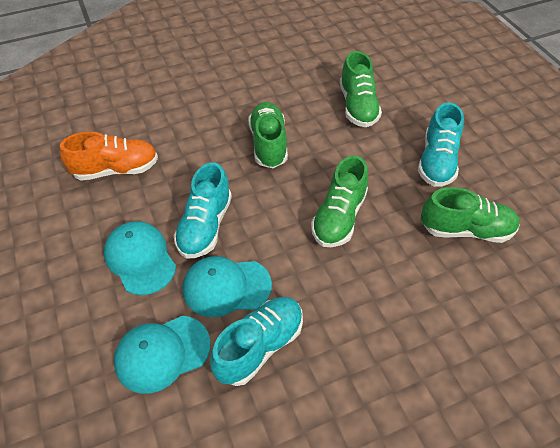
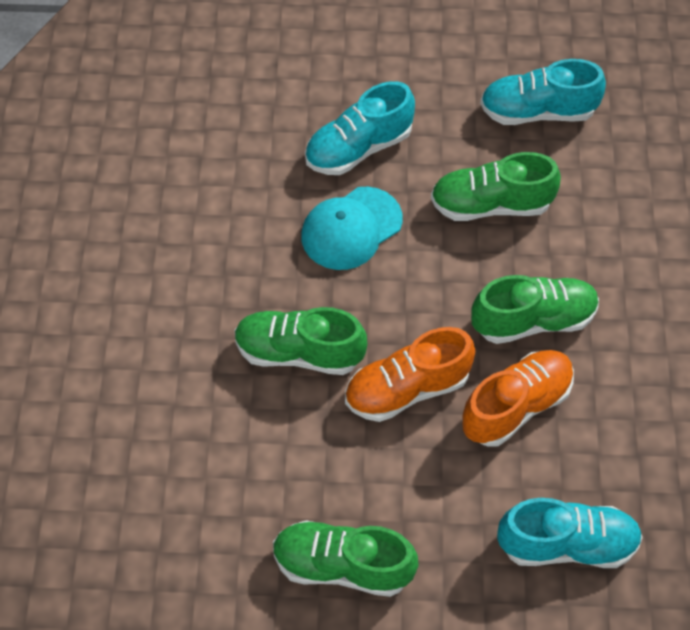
orange shoe: 1 -> 2
turquoise cap: 3 -> 1

